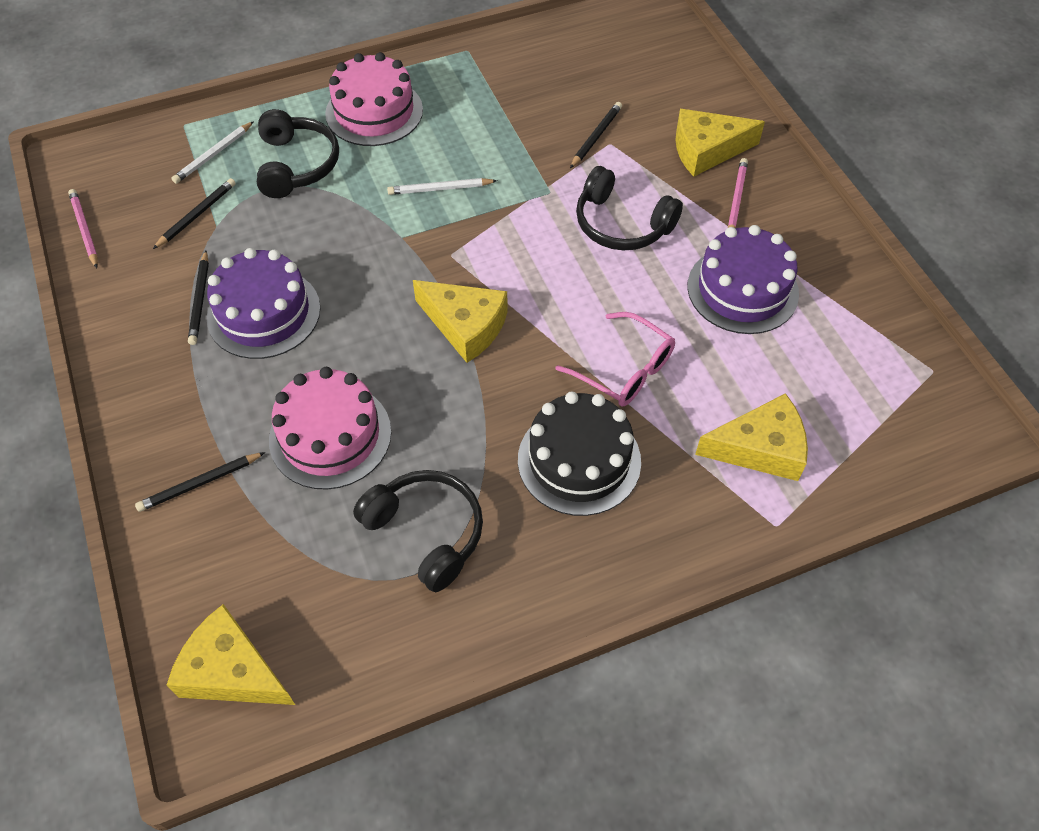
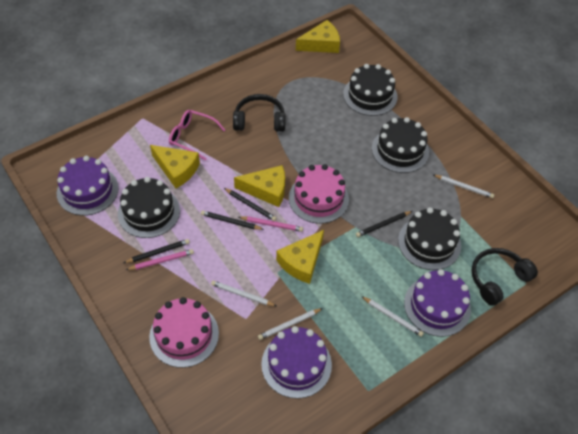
black cake: 1 -> 4
black headphones: 3 -> 2
purple cake: 2 -> 3
white pencil: 2 -> 4

